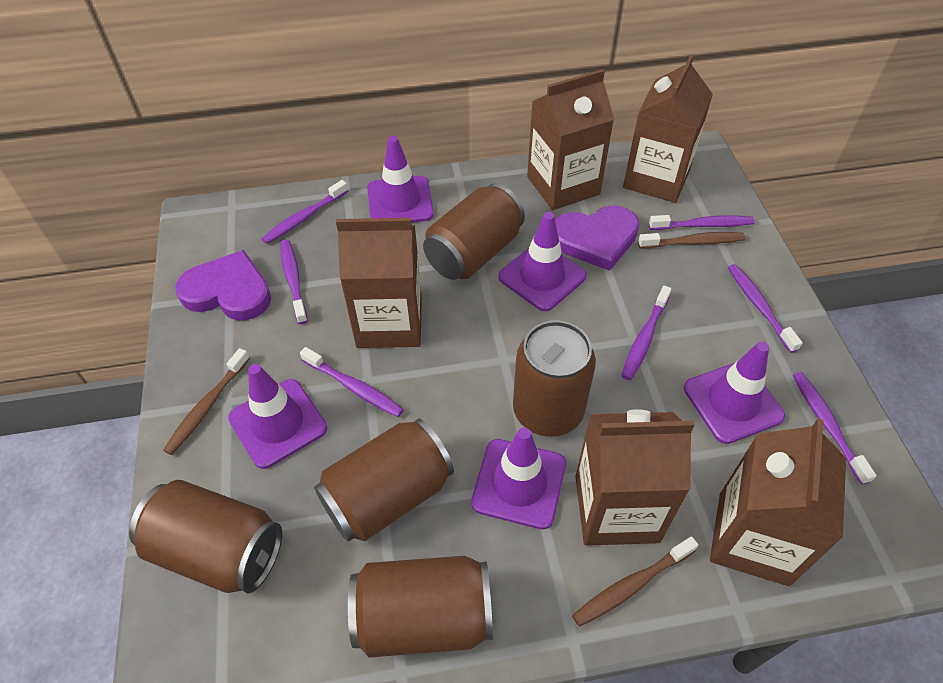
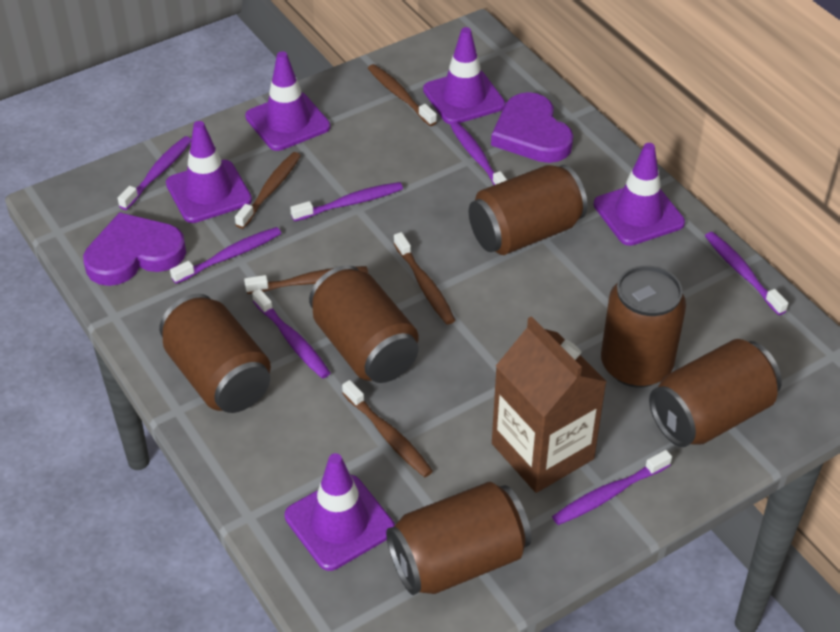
brown can: 5 -> 6
brown carton: 5 -> 1
brown toothbrush: 3 -> 5

